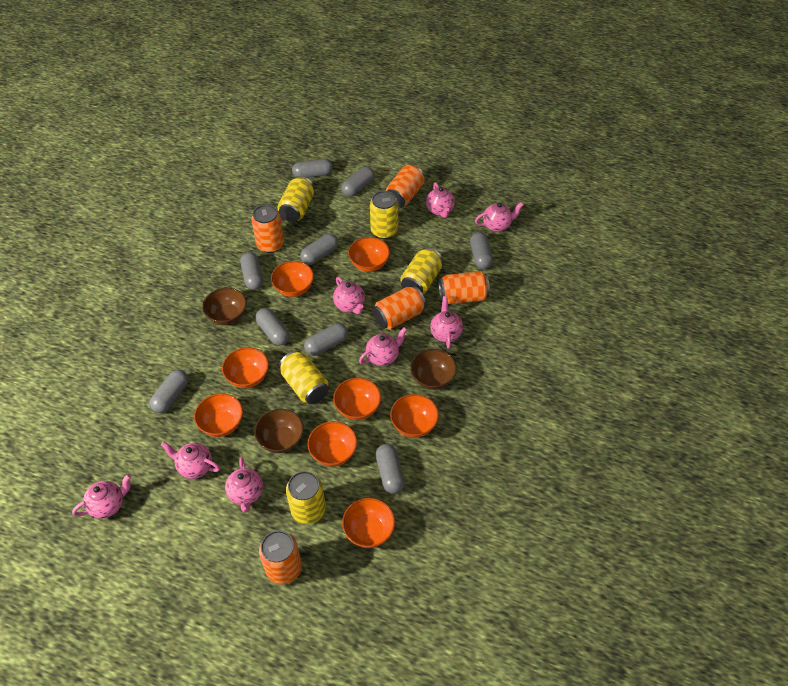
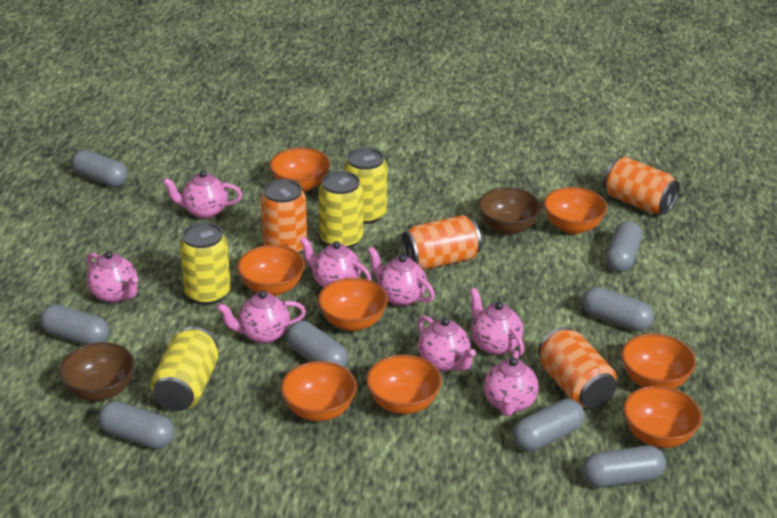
brown bowl: 3 -> 2
grey capsule: 9 -> 8
orange can: 5 -> 4
yellow can: 5 -> 4

